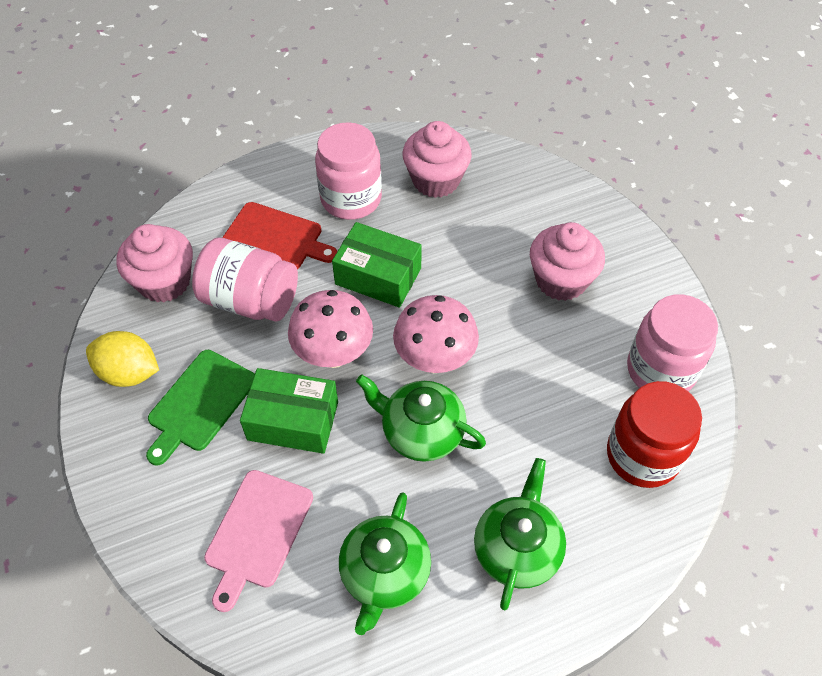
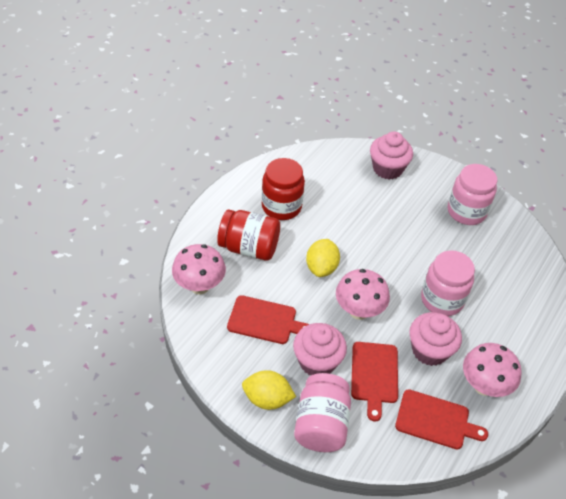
green box: 2 -> 0
green cutting board: 1 -> 0
green teapot: 3 -> 0
pink cutting board: 1 -> 0
pink mushroom: 2 -> 3
red cutting board: 1 -> 3
red jar: 1 -> 2
yellow lemon: 1 -> 2

